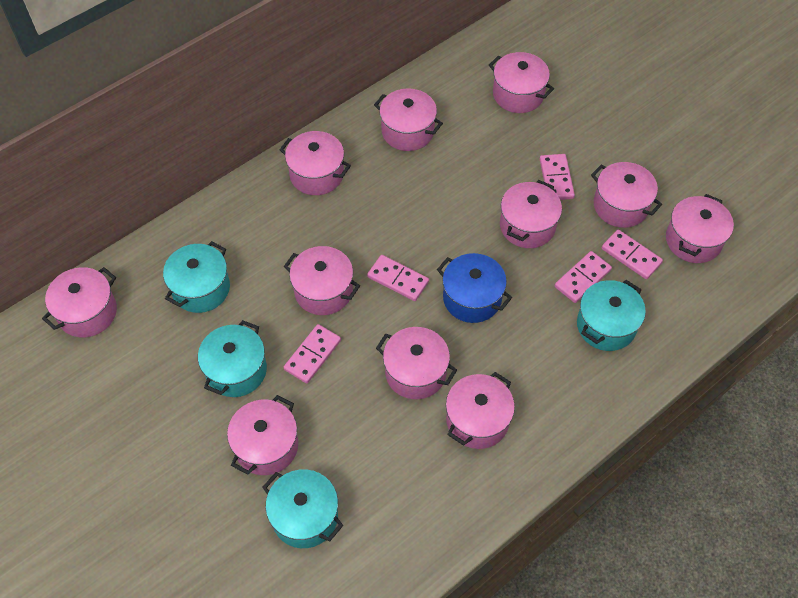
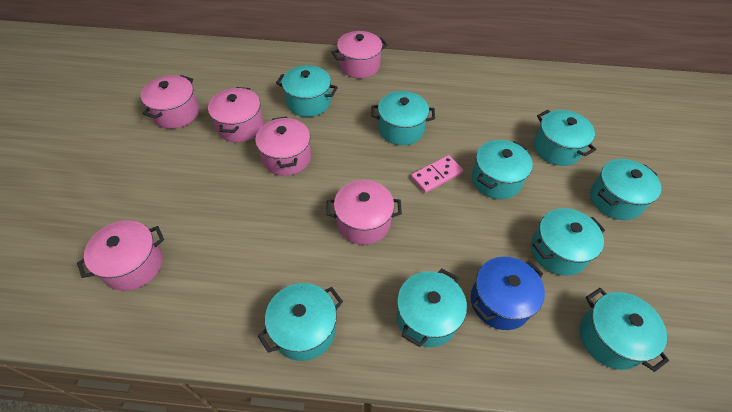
pink domino: 5 -> 1
pink pot: 11 -> 6
turquoise pot: 4 -> 9

